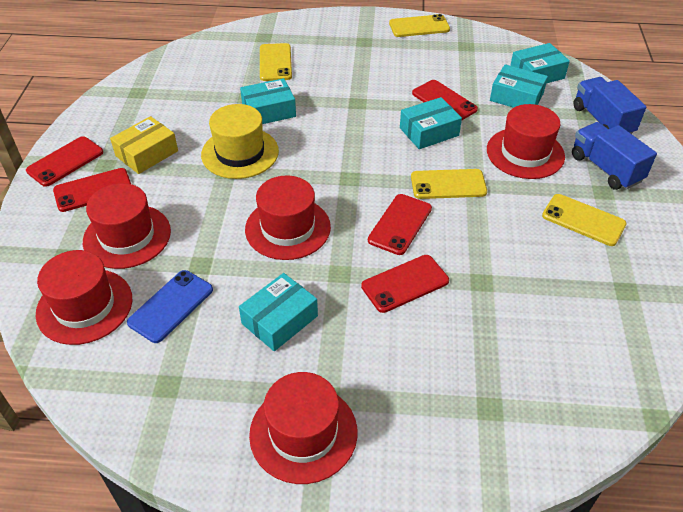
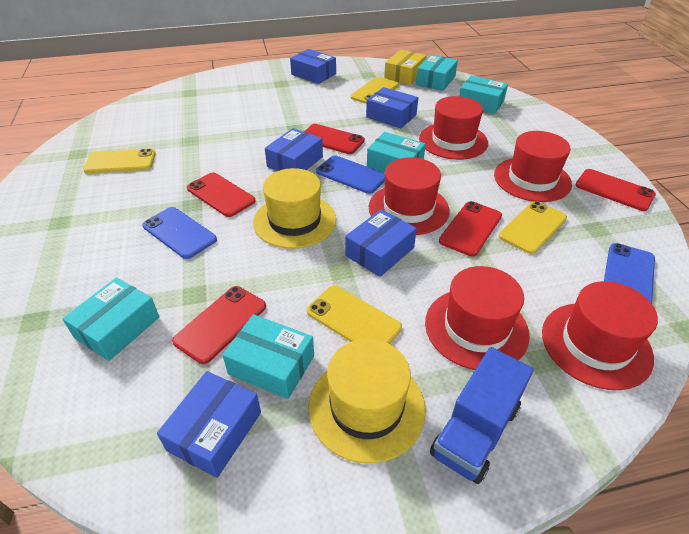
blue box: 0 -> 5
blue phone: 1 -> 3
blue truck: 2 -> 1
yellow hat: 1 -> 2

